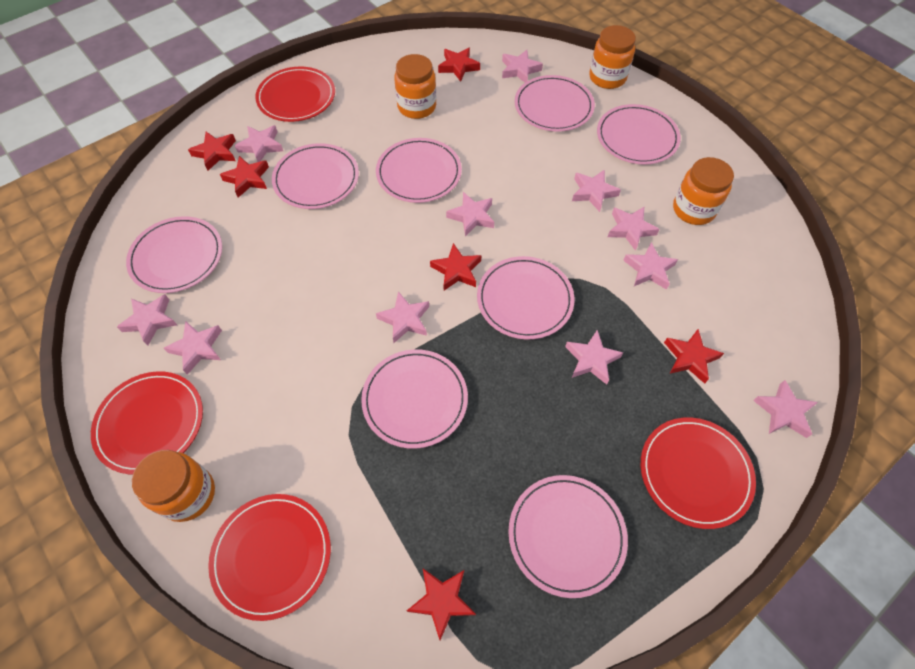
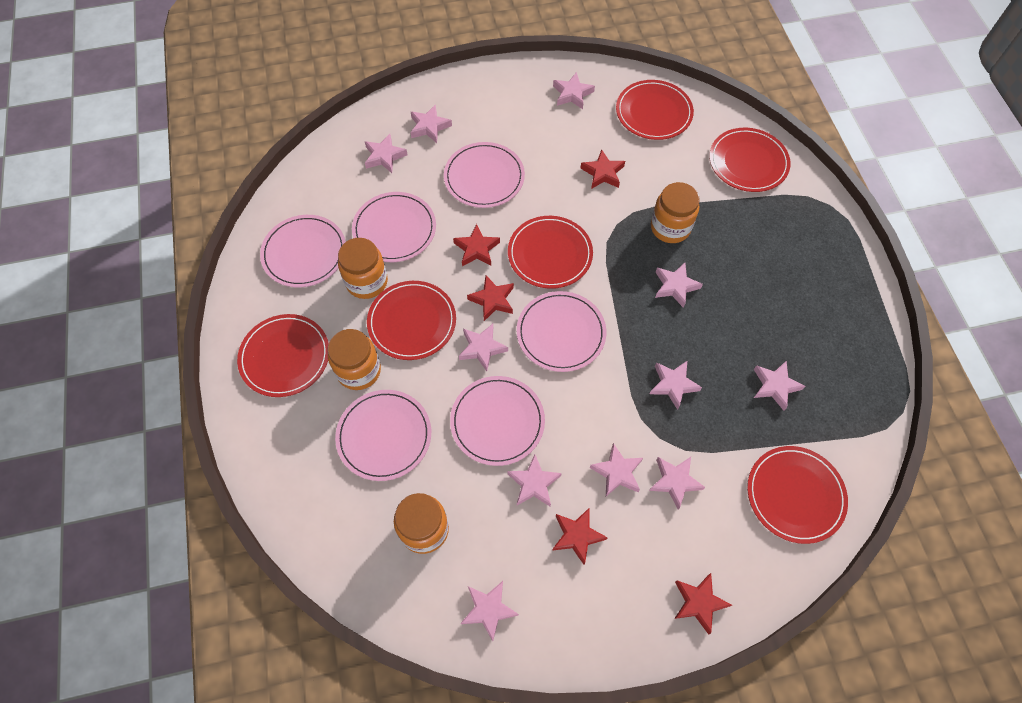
pink plate: 8 -> 6
red plate: 4 -> 6
red star: 6 -> 5

